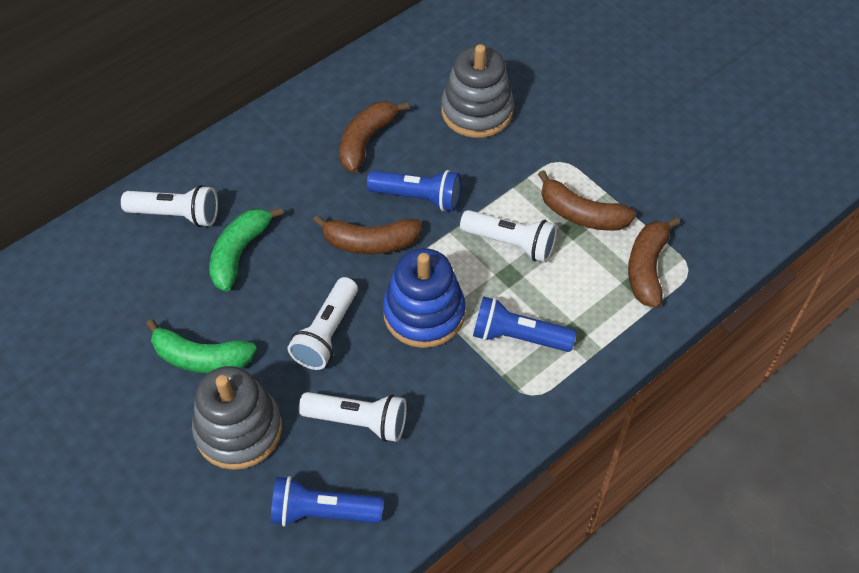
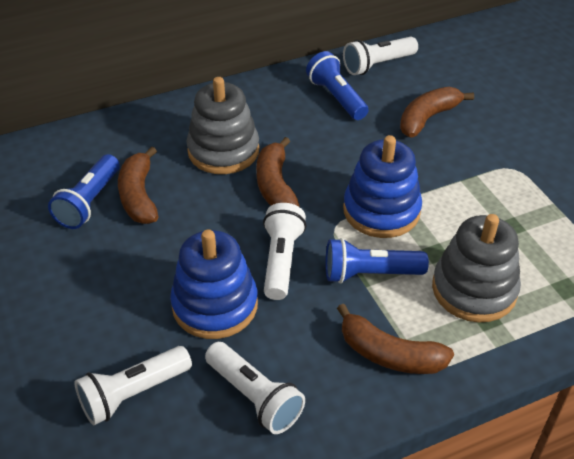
blue stacking toy: 1 -> 2
green banana: 2 -> 0

